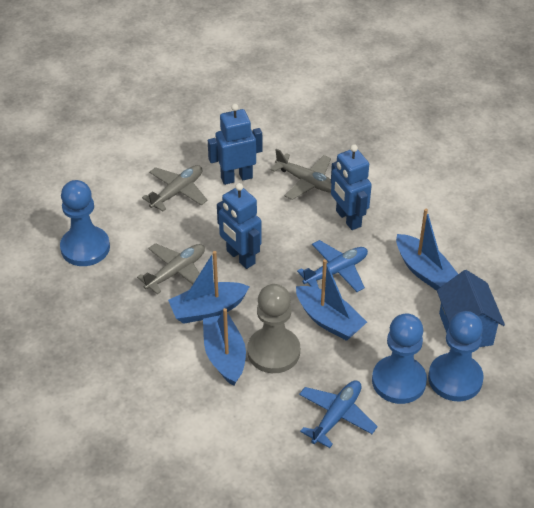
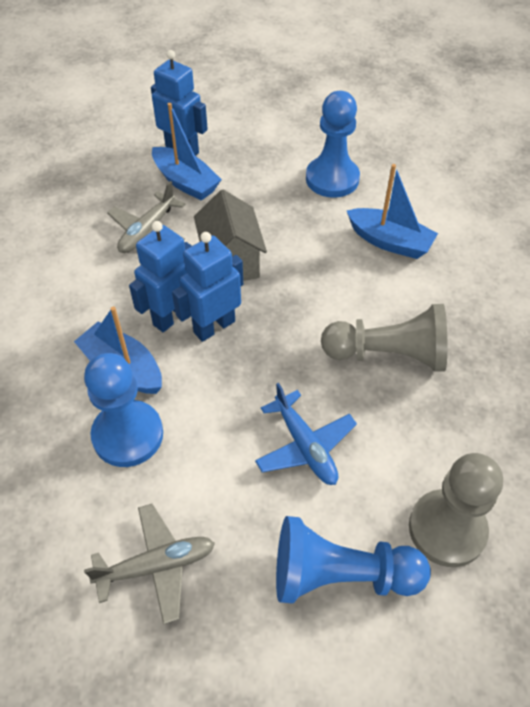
blue boat: 4 -> 3
blue house: 1 -> 0
blue plane: 2 -> 1
grey house: 0 -> 1
grey pawn: 1 -> 2
grey plane: 3 -> 2

